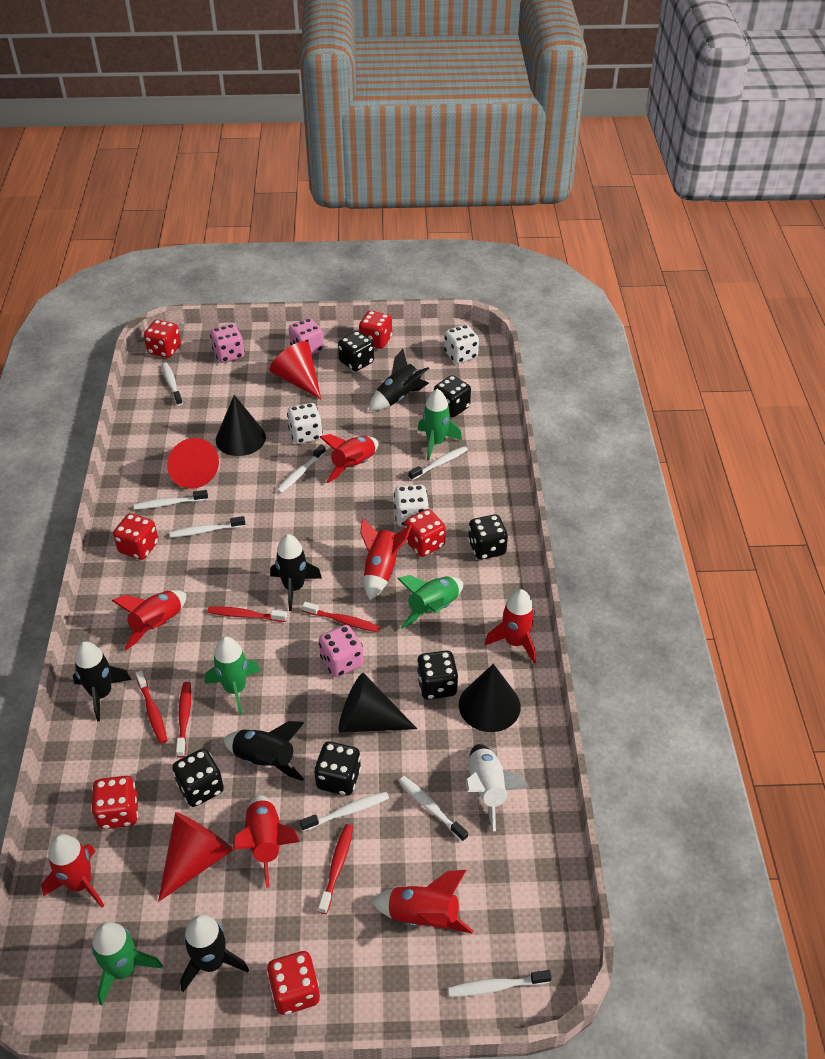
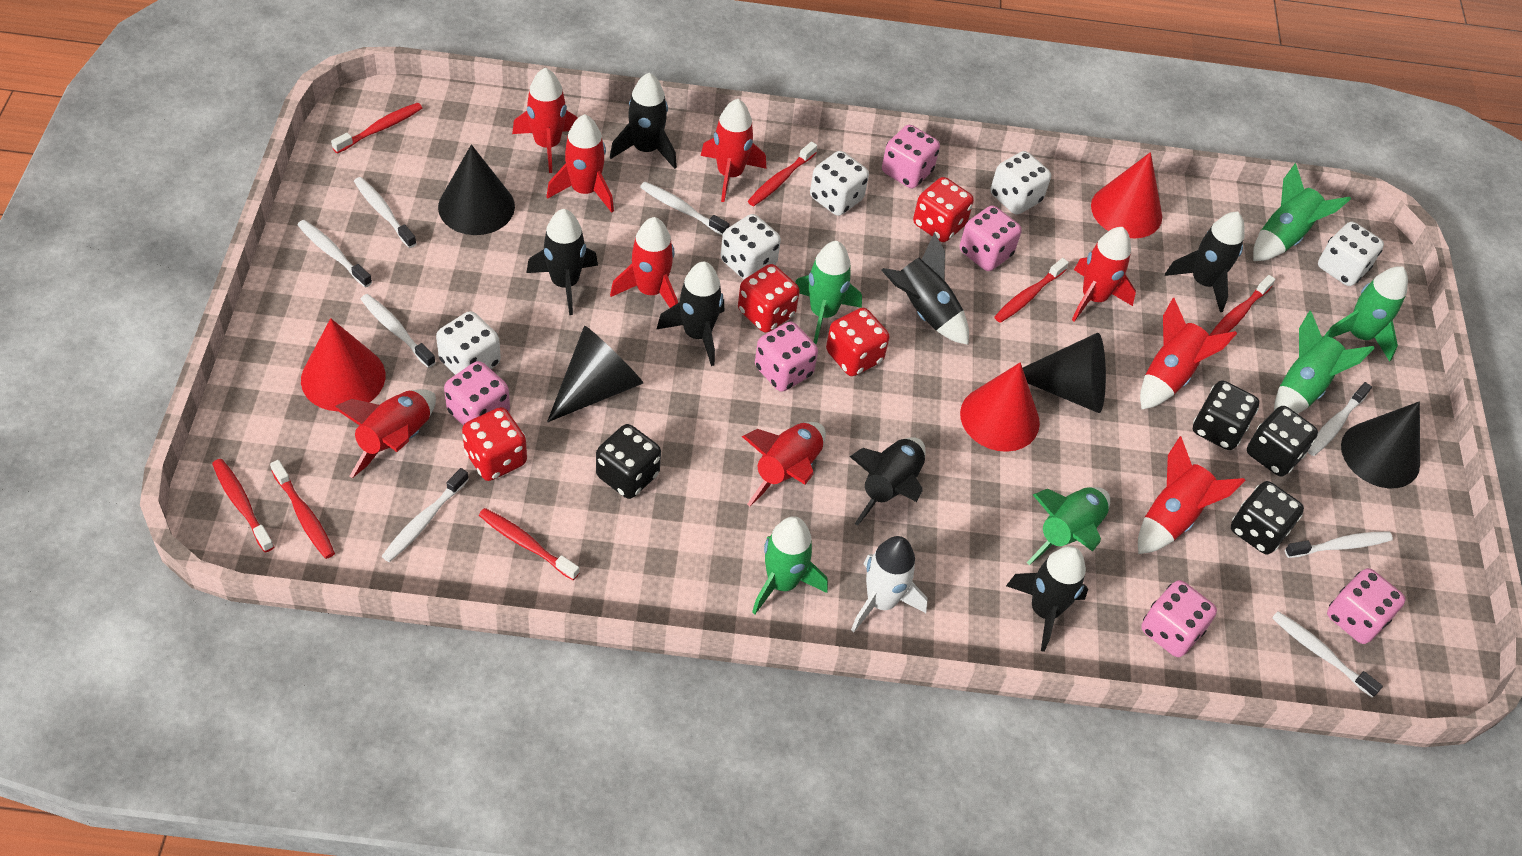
black cone: 3 -> 4
black dice: 6 -> 4
black rocket: 5 -> 7
green rocket: 4 -> 6
pink dice: 3 -> 6
red dice: 6 -> 4
red rocket: 7 -> 9
red toothbrush: 5 -> 7
white dice: 3 -> 5

